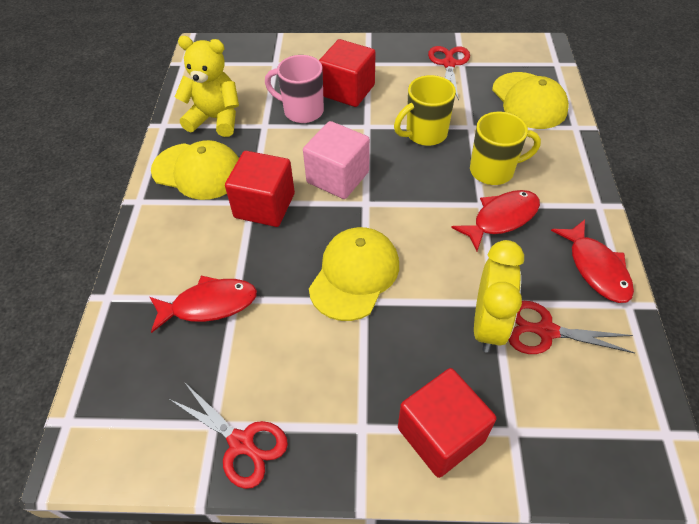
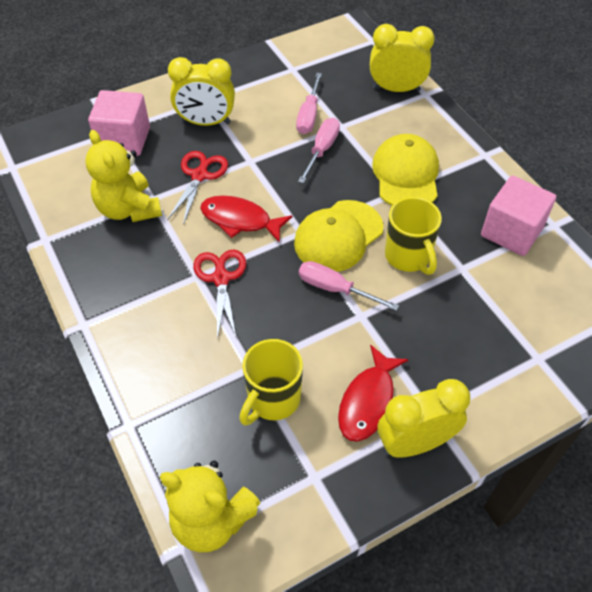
pink cube: 1 -> 2
pink mug: 1 -> 0
pink screwdriver: 0 -> 3
red cube: 3 -> 0
red fish: 3 -> 2
red scissors: 3 -> 2
yellow cap: 3 -> 2
yellow clock: 1 -> 3
yellow teddy bear: 1 -> 2

